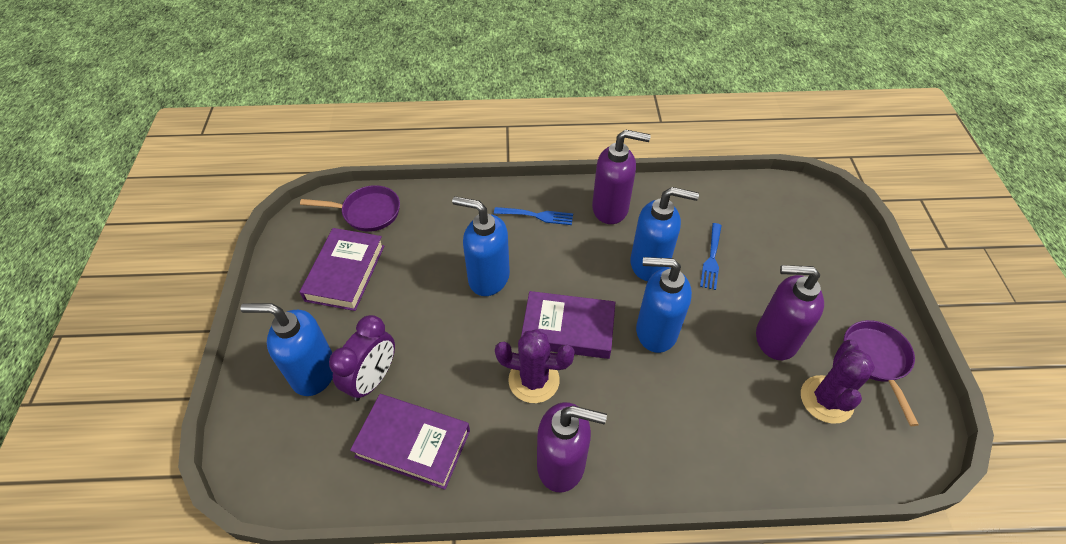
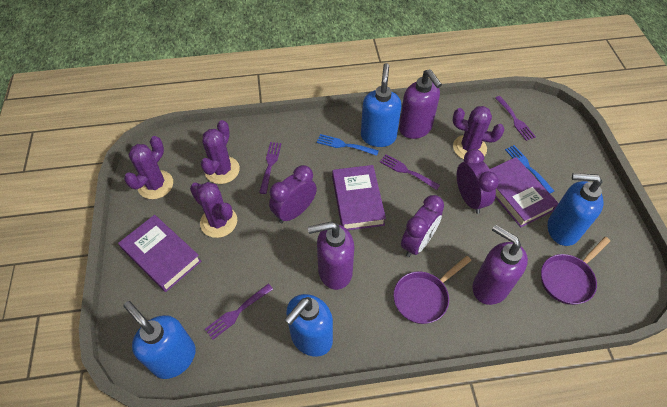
purple cactus: 2 -> 4
purple clock: 1 -> 3
purple fork: 0 -> 4

